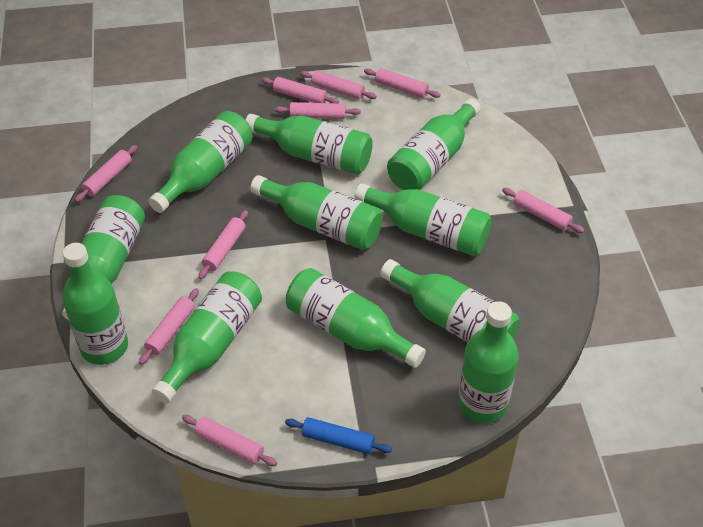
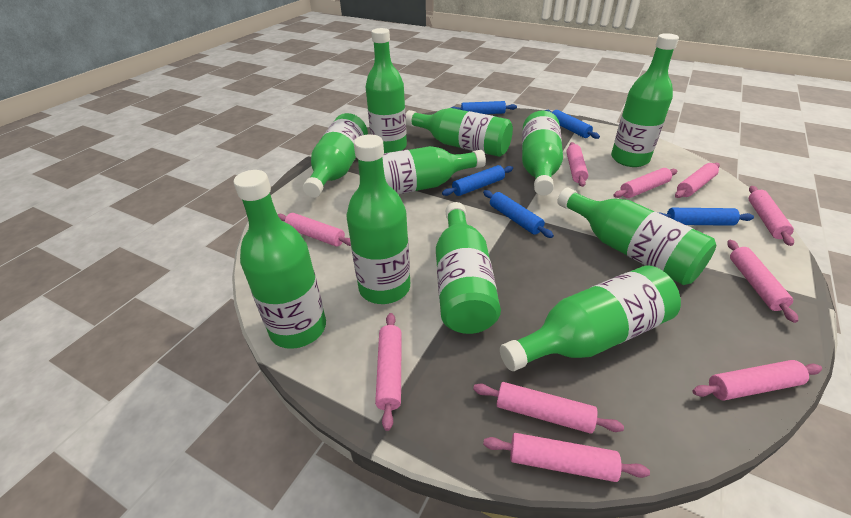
blue rolling pin: 1 -> 5
pink rolling pin: 9 -> 10

